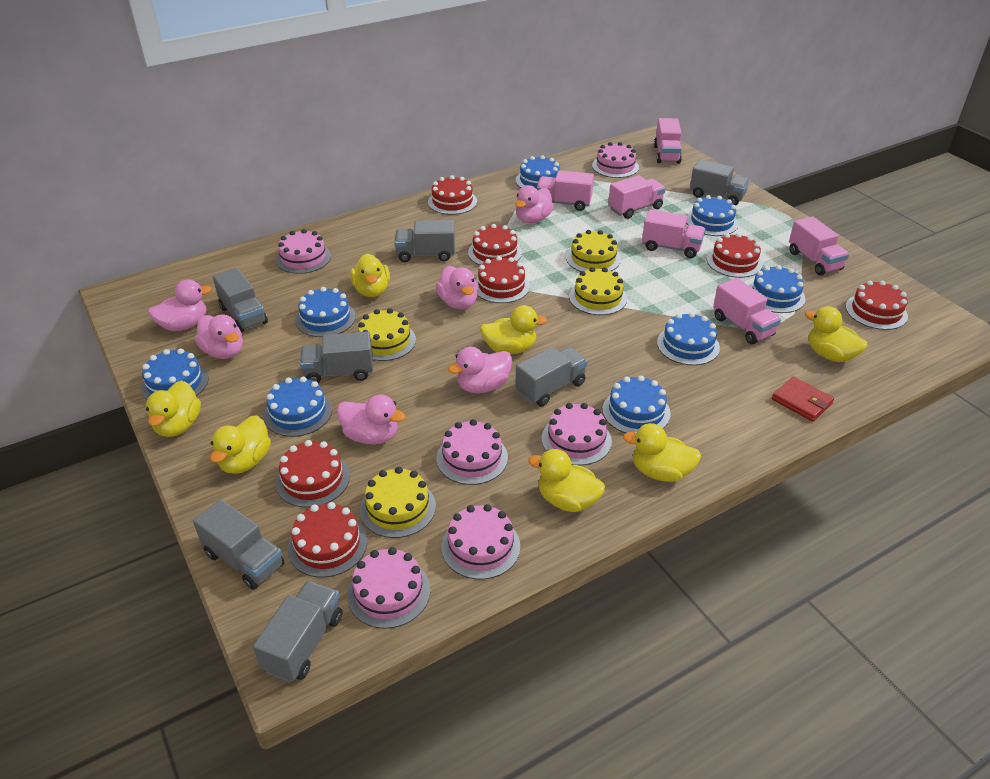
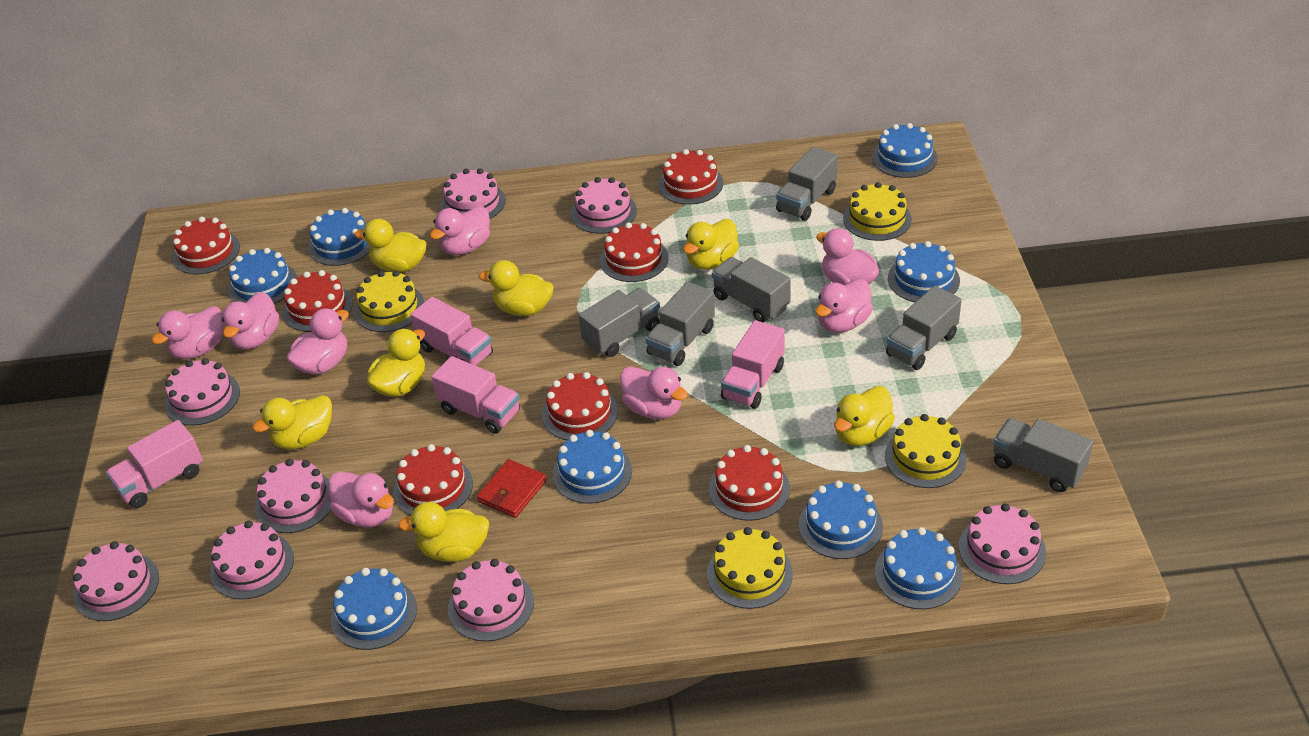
grey truck: 7 -> 6
pink cake: 6 -> 8
pink duck: 6 -> 8
pink truck: 6 -> 4

